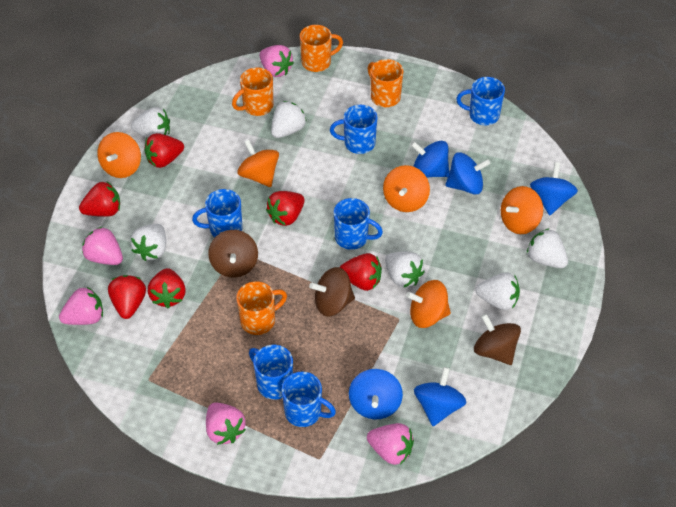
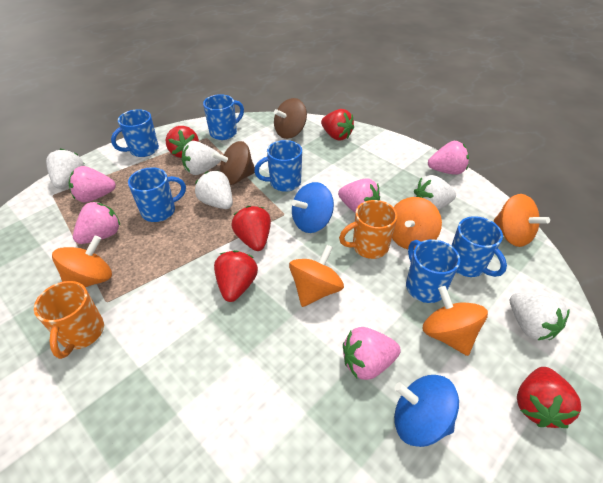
blue spinning top: 5 -> 2
brown spinning top: 3 -> 2
orange mug: 4 -> 2
red strawberry: 6 -> 5
white strawberry: 6 -> 5

